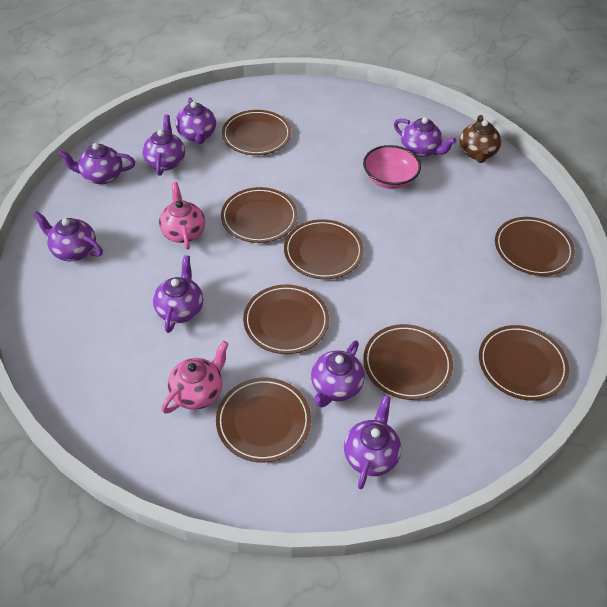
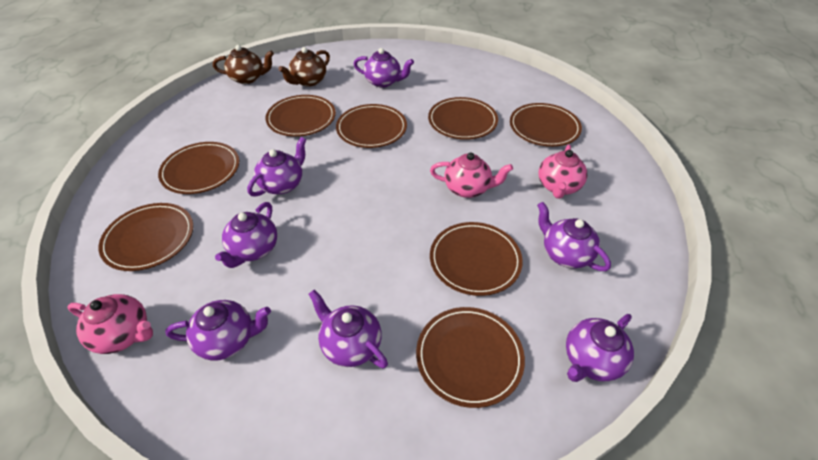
brown teapot: 1 -> 2
pink bowl: 1 -> 0
pink teapot: 2 -> 3
purple teapot: 8 -> 7

